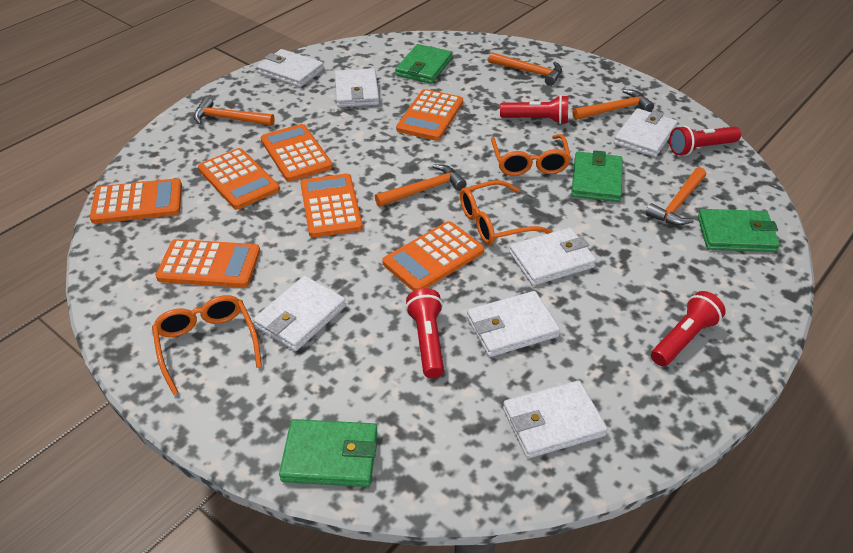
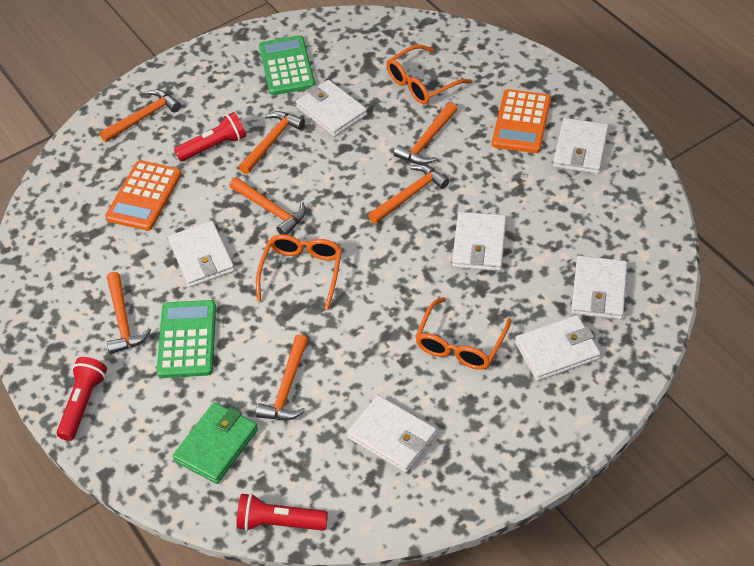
green calculator: 0 -> 2
green wallet: 4 -> 1
orange calculator: 7 -> 2
orange hammer: 5 -> 7
red flashlight: 4 -> 3

